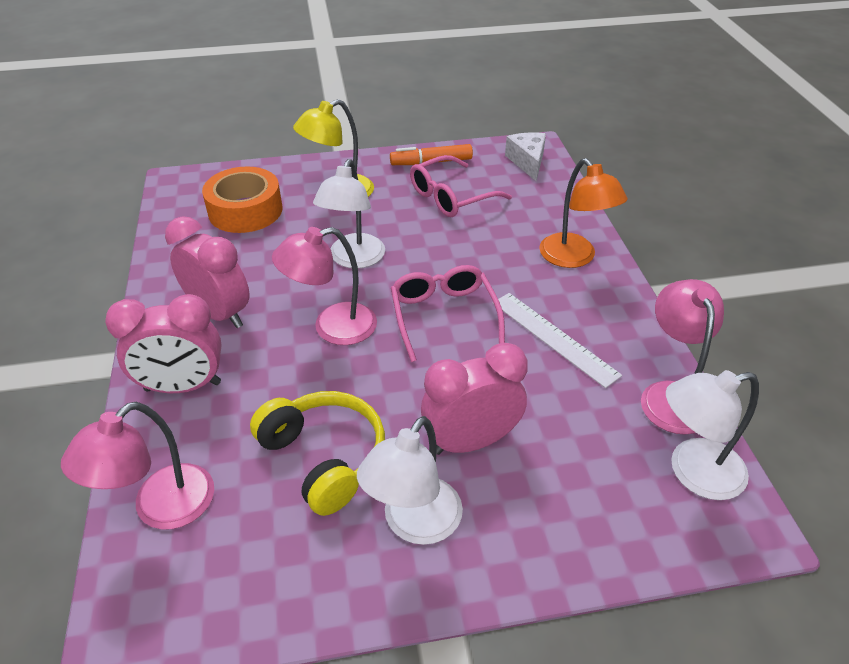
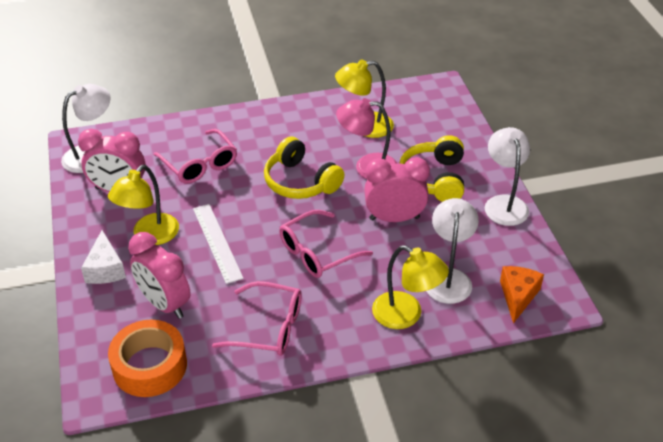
orange cheese: 0 -> 1
orange lamp: 1 -> 0
orange marker: 1 -> 0
pink glasses: 2 -> 3
pink lamp: 3 -> 1
yellow headphones: 1 -> 2
yellow lamp: 1 -> 3

